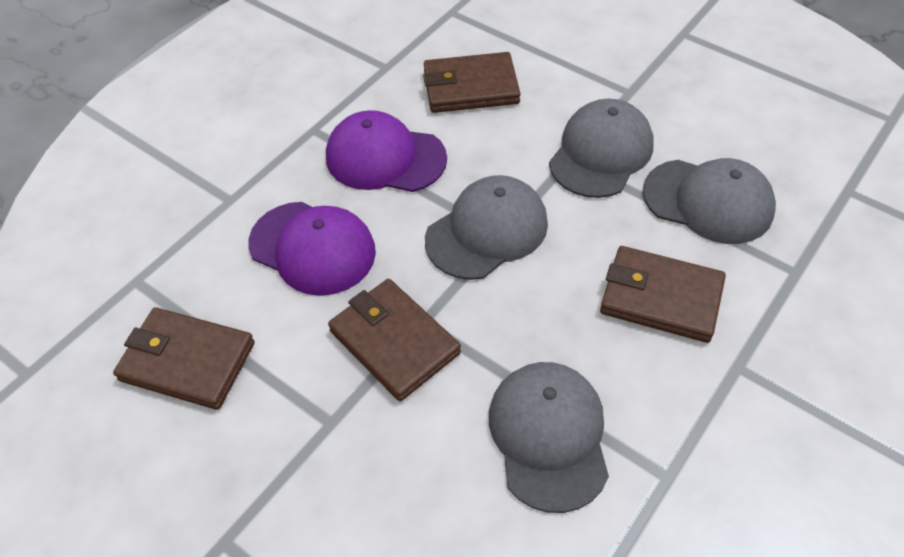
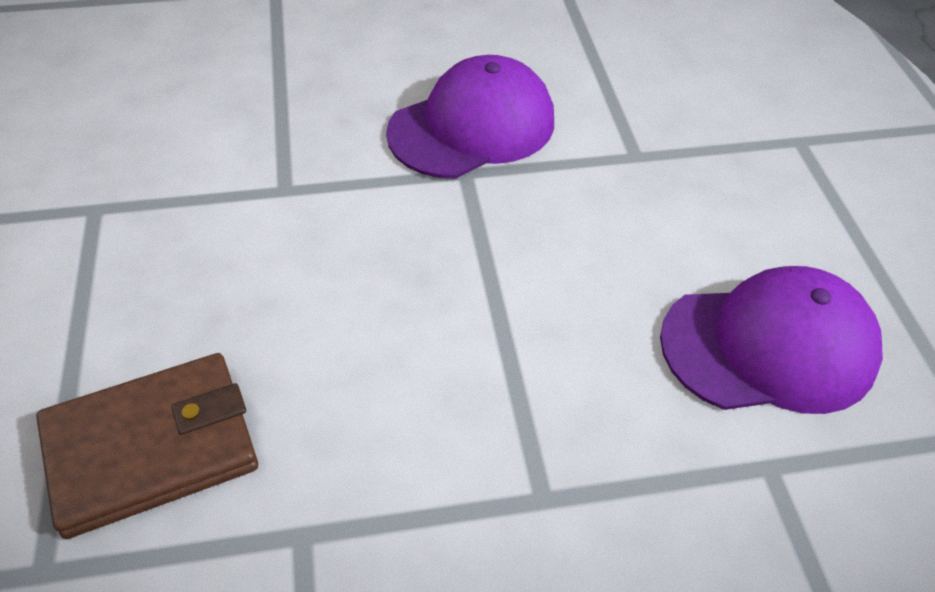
brown wallet: 4 -> 1
grey cap: 4 -> 0

